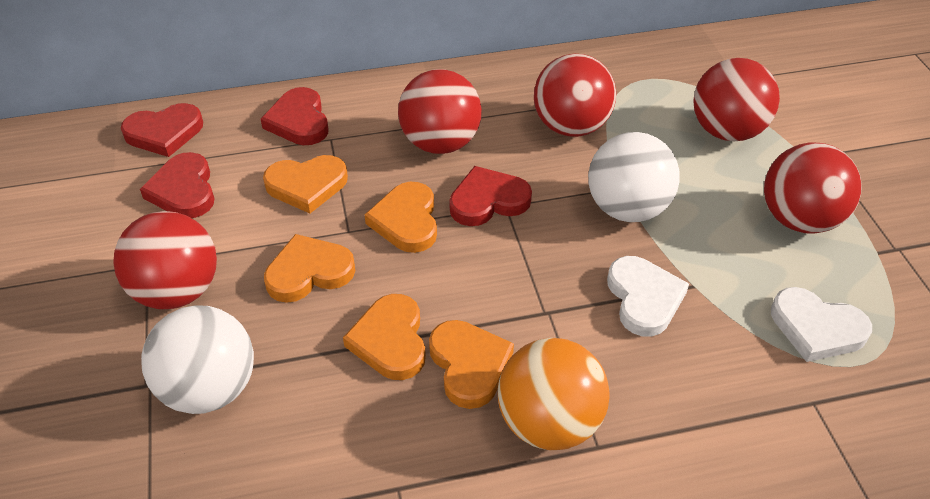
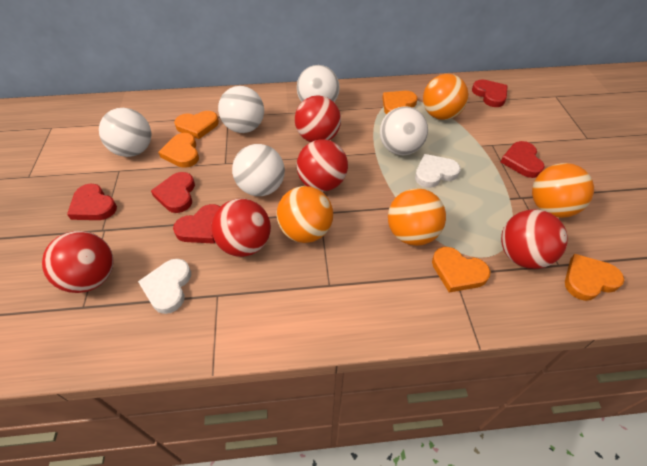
orange ball: 1 -> 4
red heart: 4 -> 5
white ball: 2 -> 5

